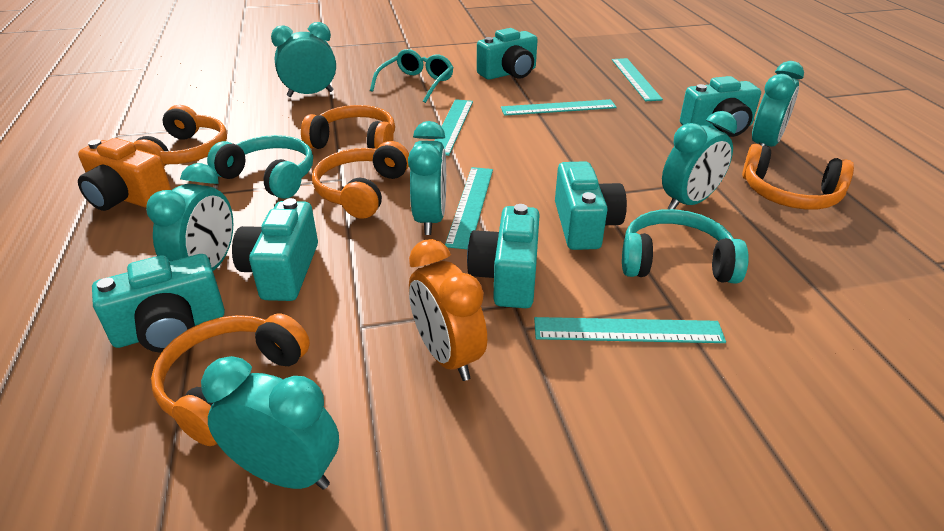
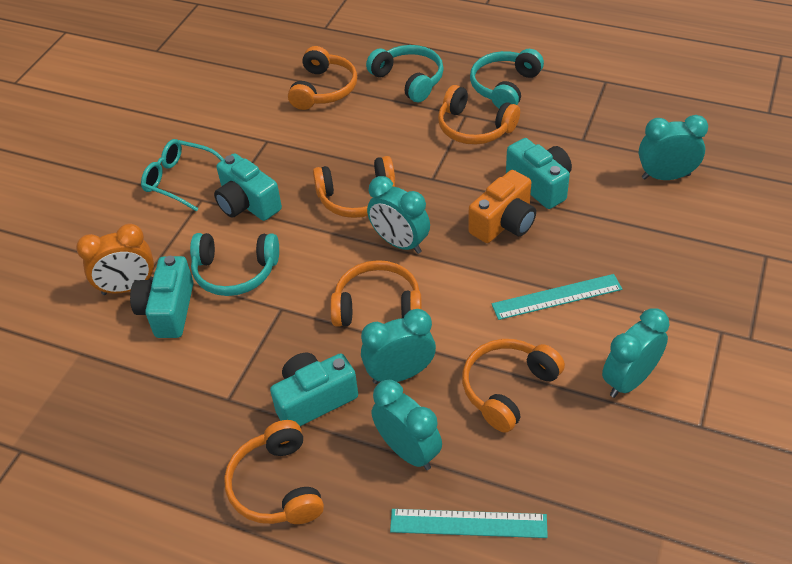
orange headphones: 5 -> 6
turquoise camera: 6 -> 4
turquoise clock: 6 -> 5
turquoise headphones: 2 -> 3
turquoise ruler: 5 -> 2

